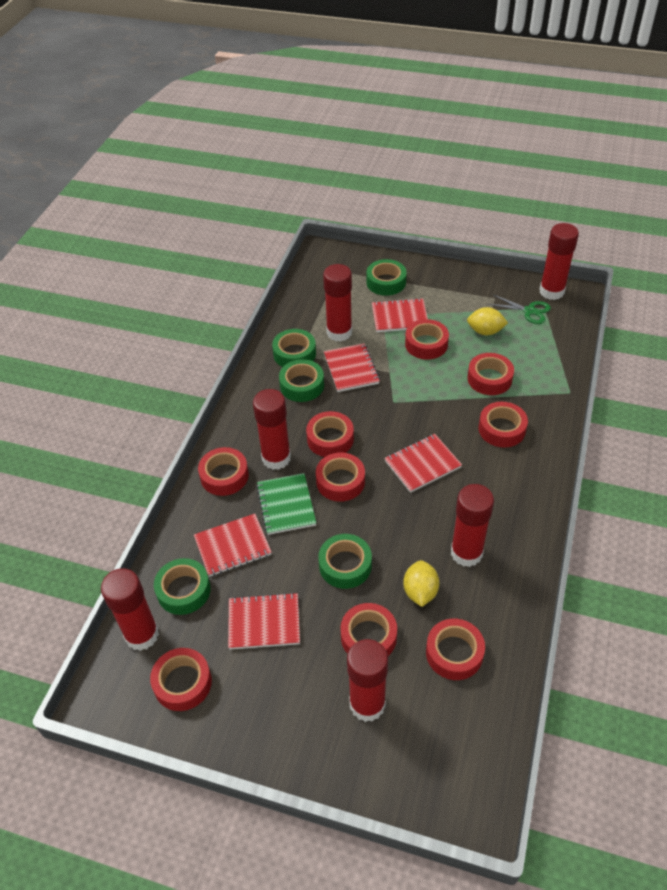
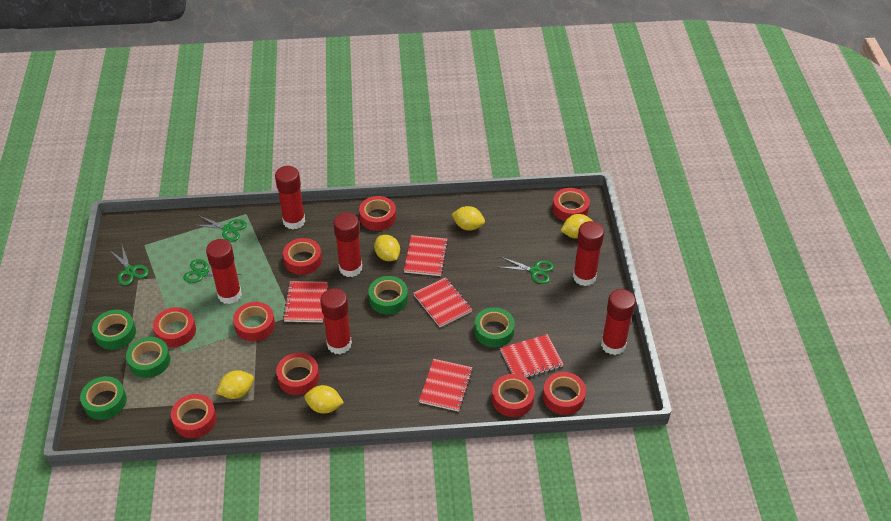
green notebook: 1 -> 0
green scissors: 1 -> 4
yellow lemon: 2 -> 5

